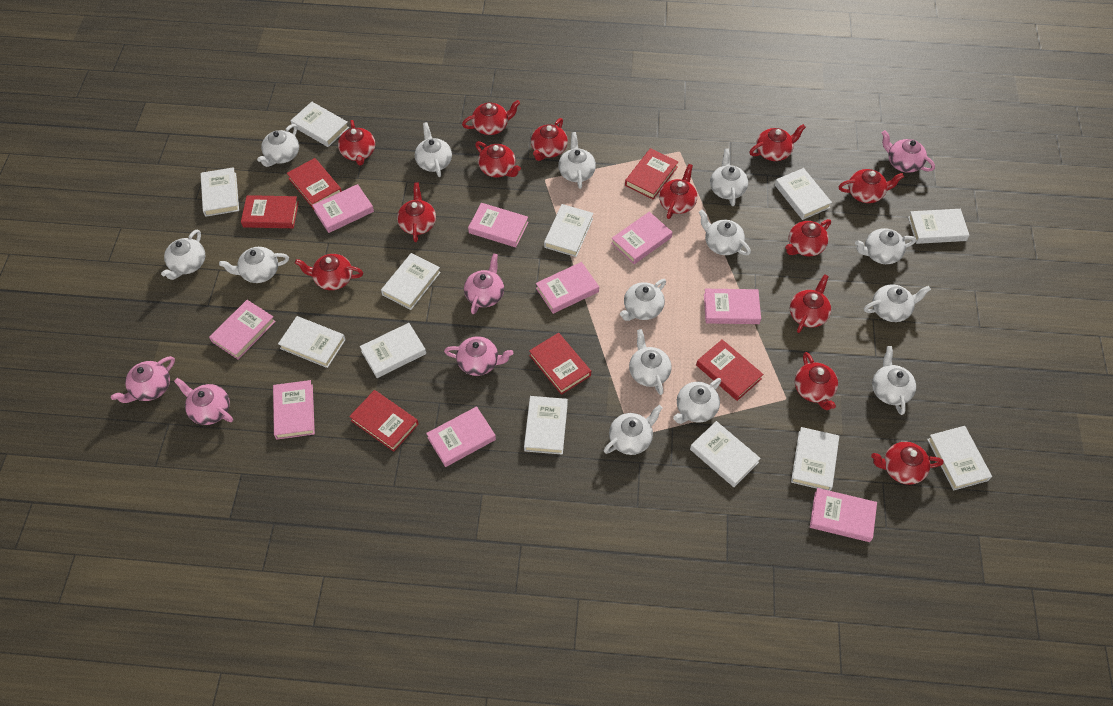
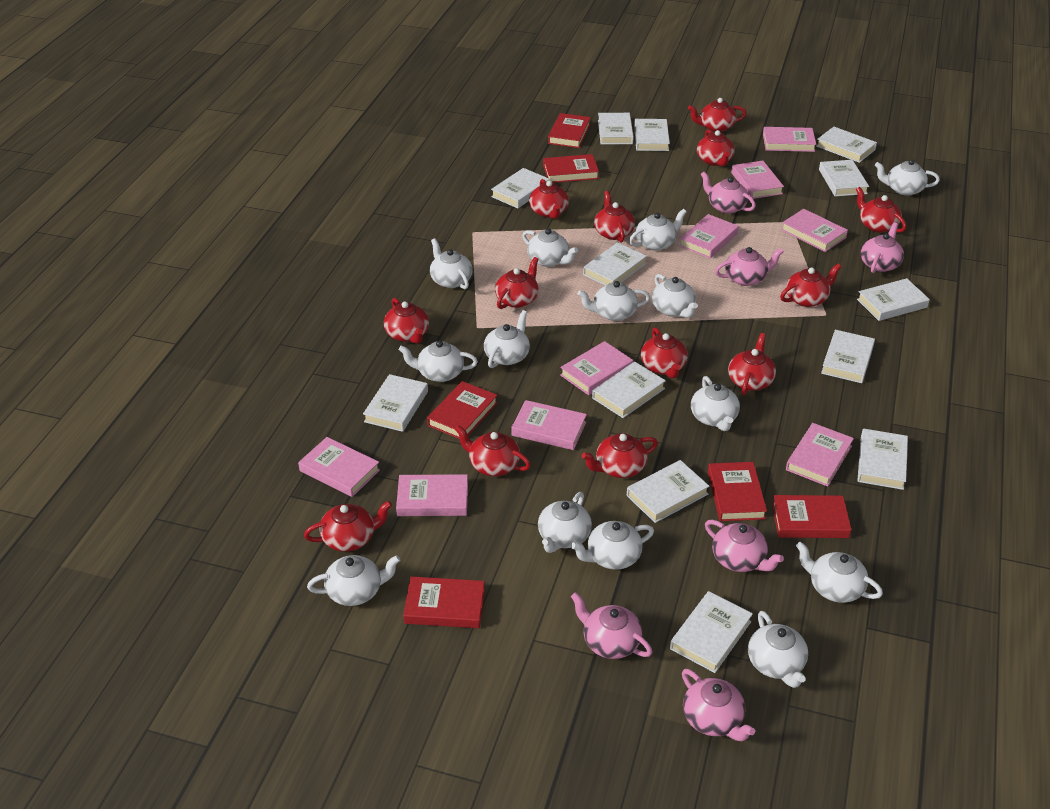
pink teapot: 5 -> 6
white book: 12 -> 13

